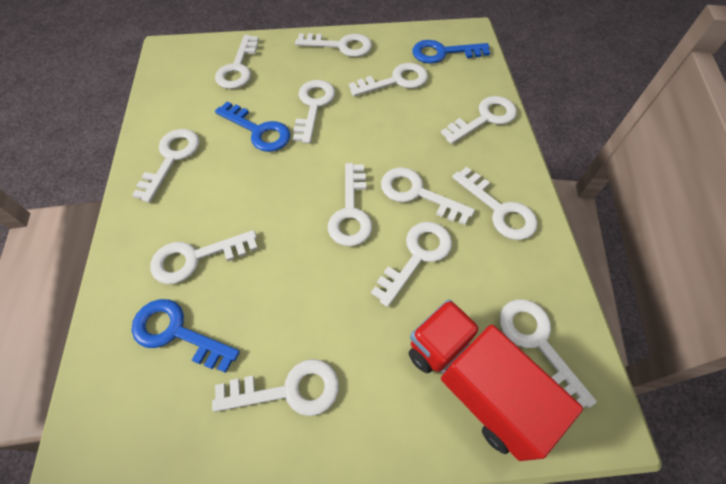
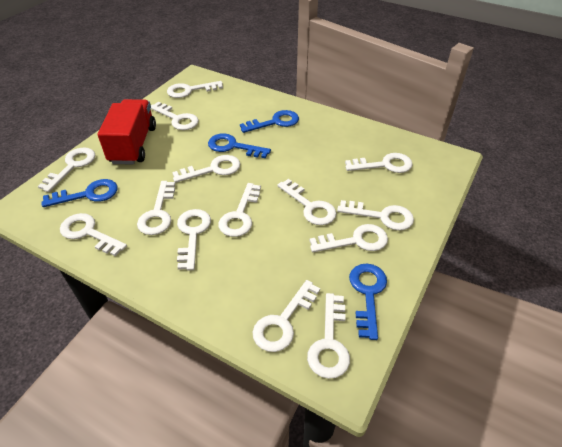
blue key: 3 -> 4
white key: 13 -> 14

